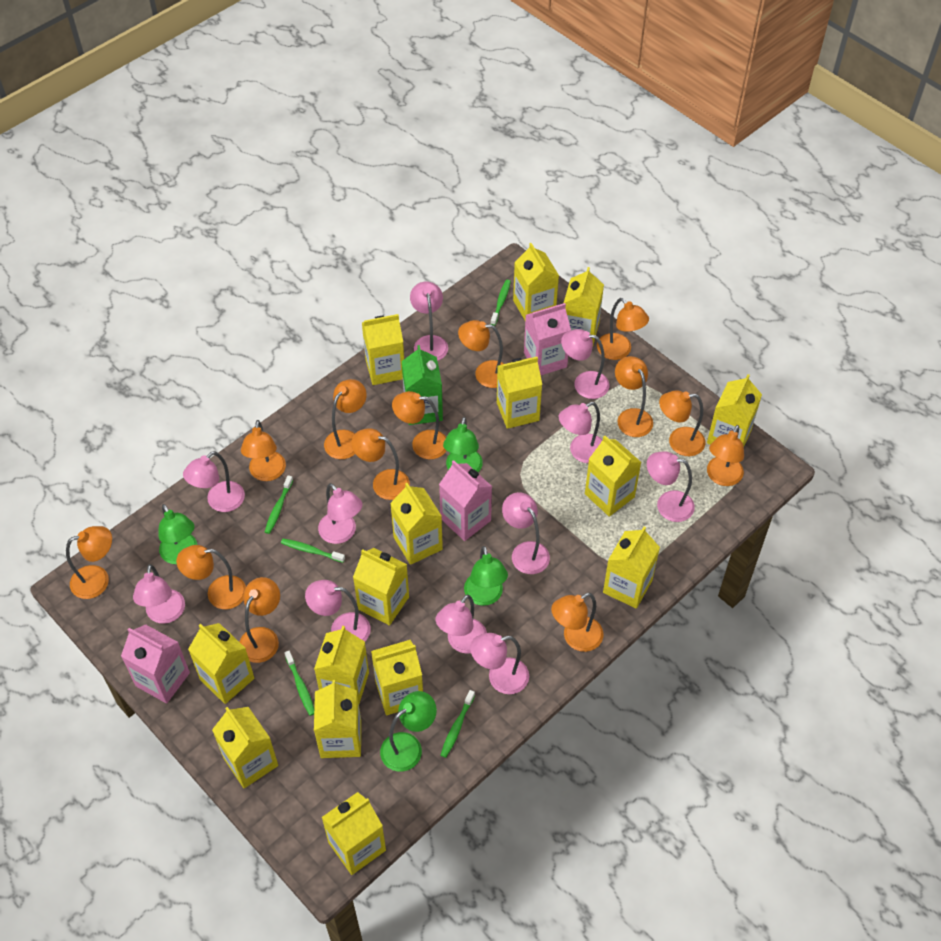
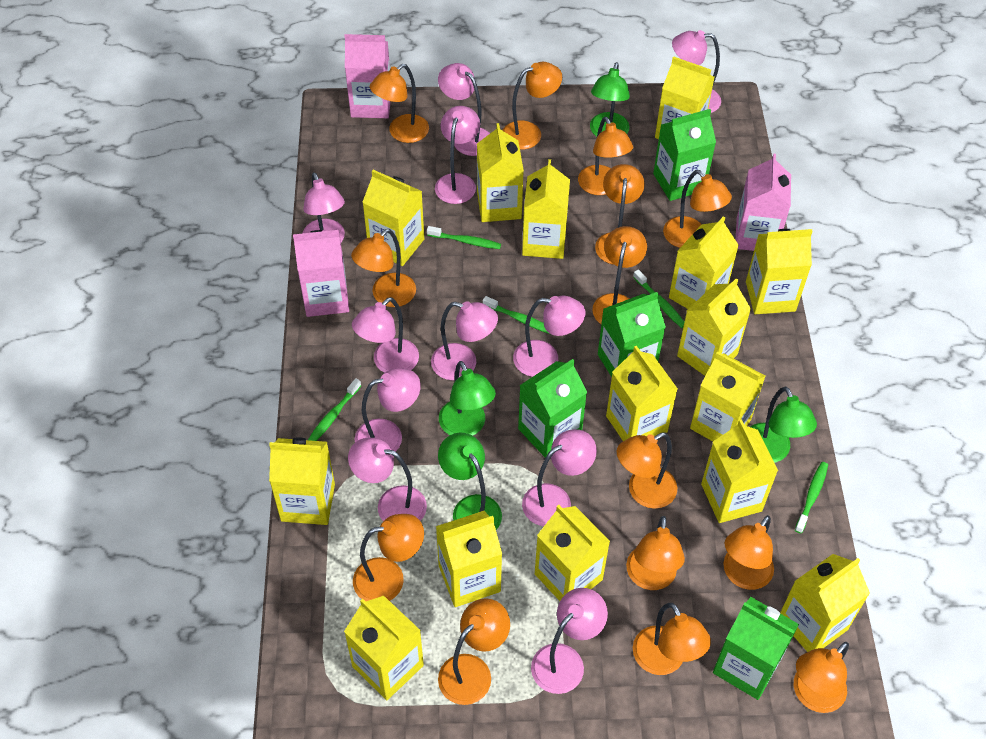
green carton: 1 -> 4
orange lamp: 13 -> 14

